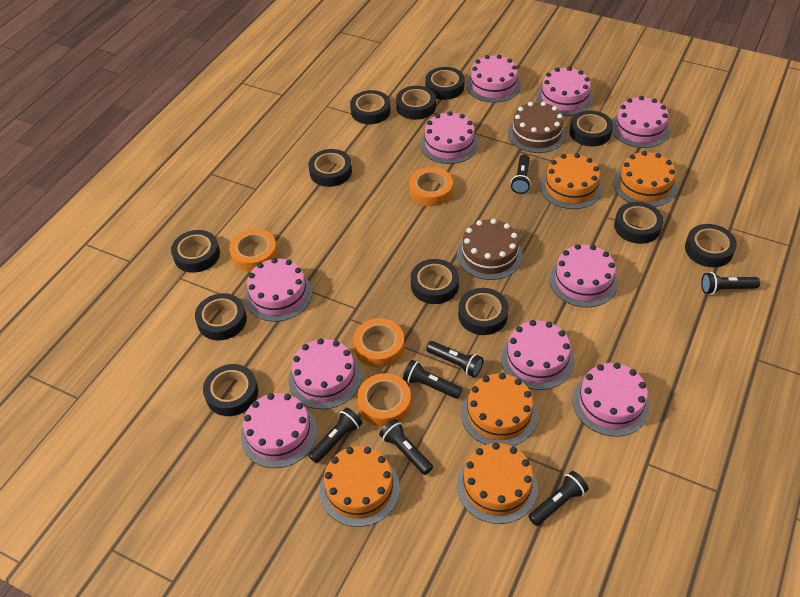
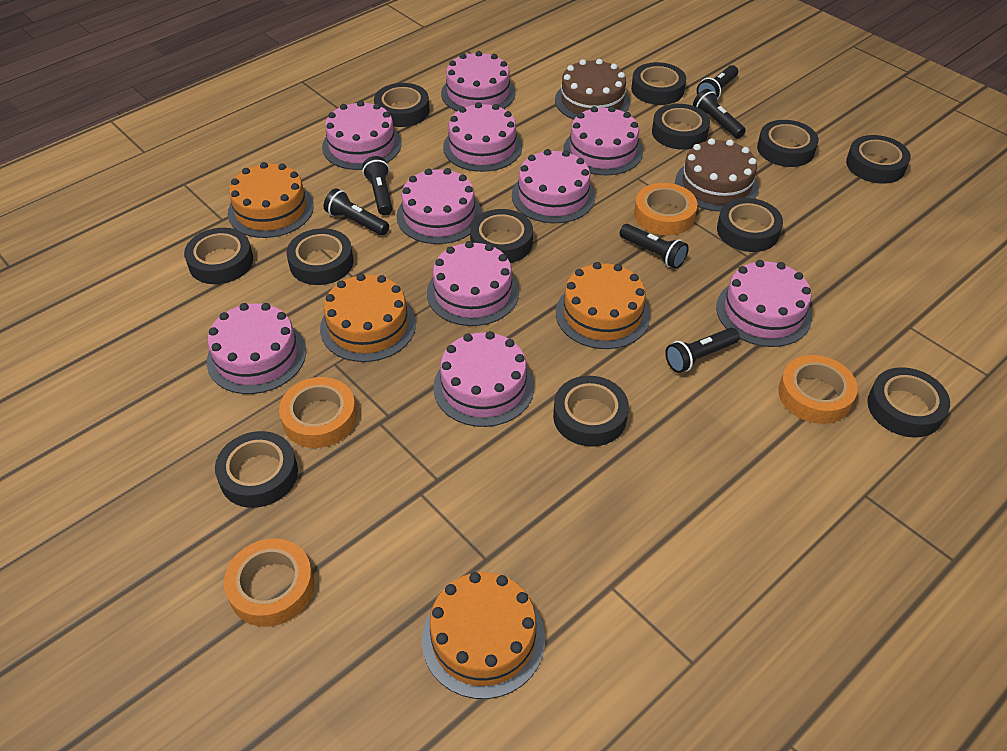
black flashlight: 7 -> 6
orange cake: 5 -> 4

